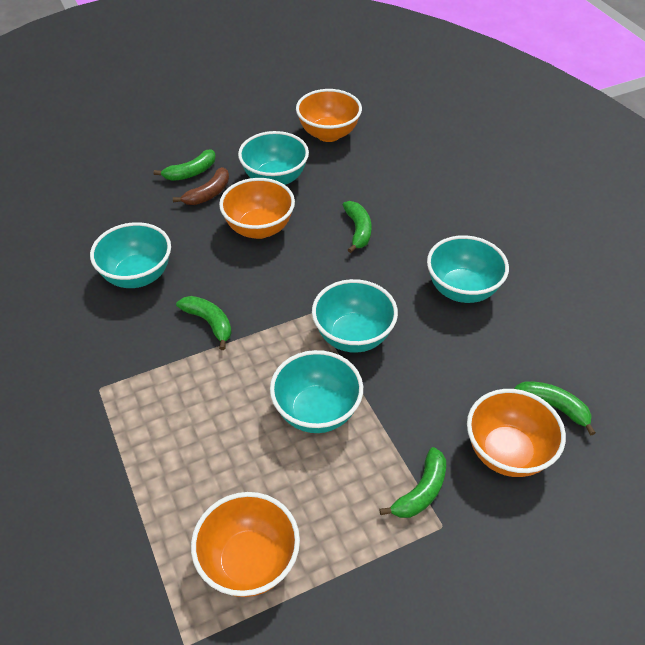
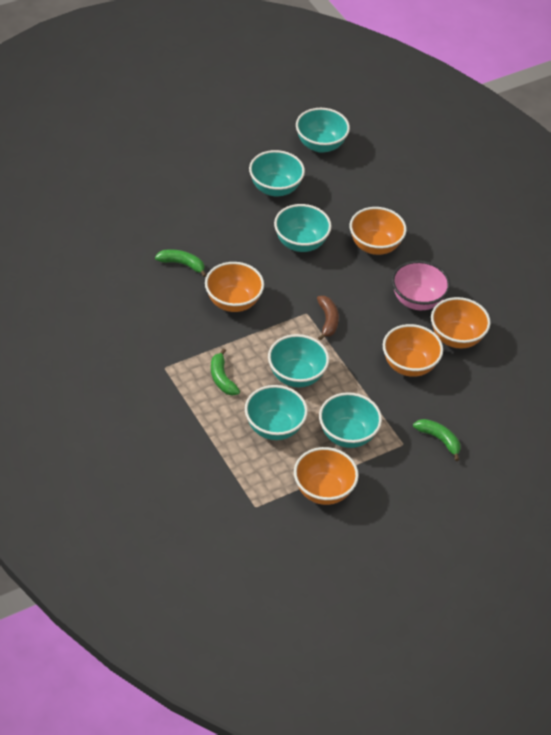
green banana: 5 -> 3
orange bowl: 4 -> 5
pink bowl: 0 -> 1
turquoise bowl: 5 -> 6

